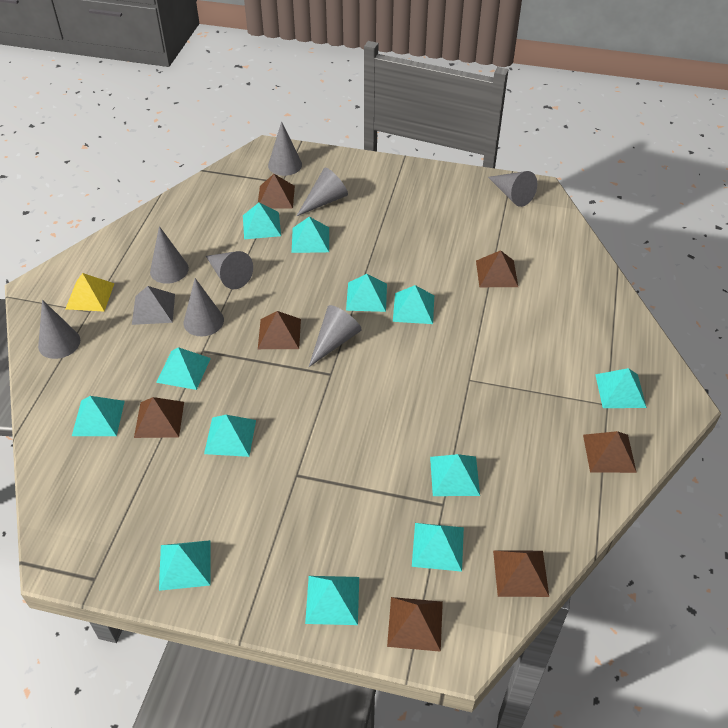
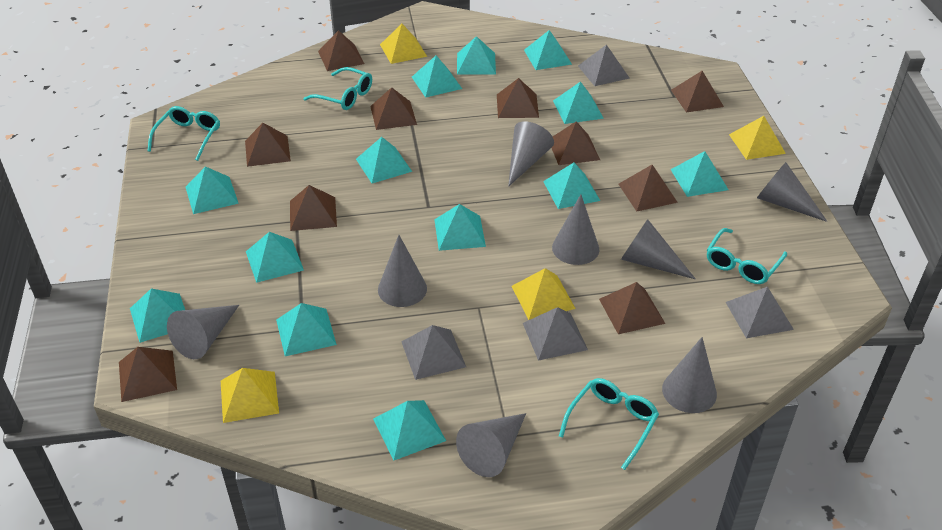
brown pyramid: 7 -> 10
grey pyramid: 1 -> 4
turquoise glasses: 0 -> 4
turquoise pyramid: 12 -> 13
yellow pyramid: 1 -> 4

